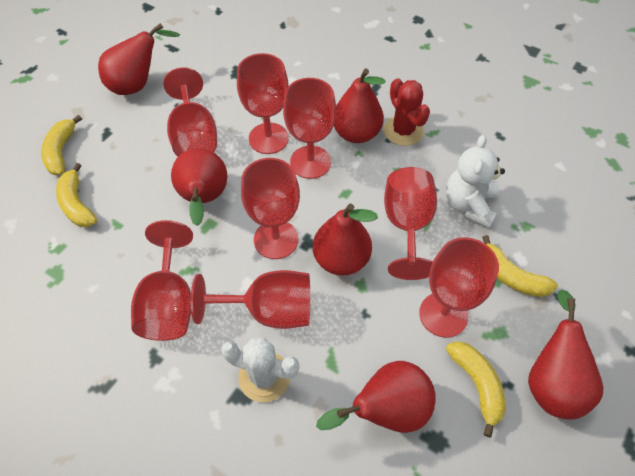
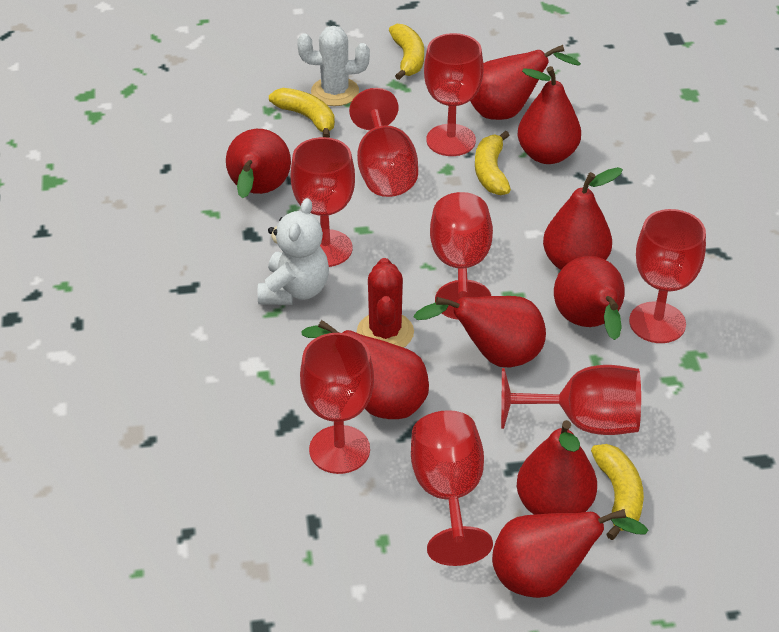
red pear: 6 -> 9

